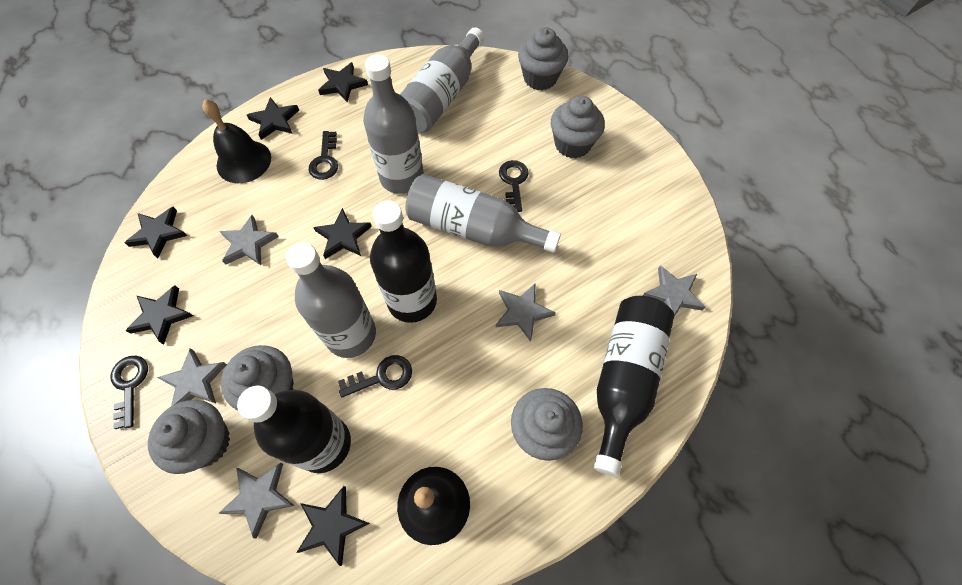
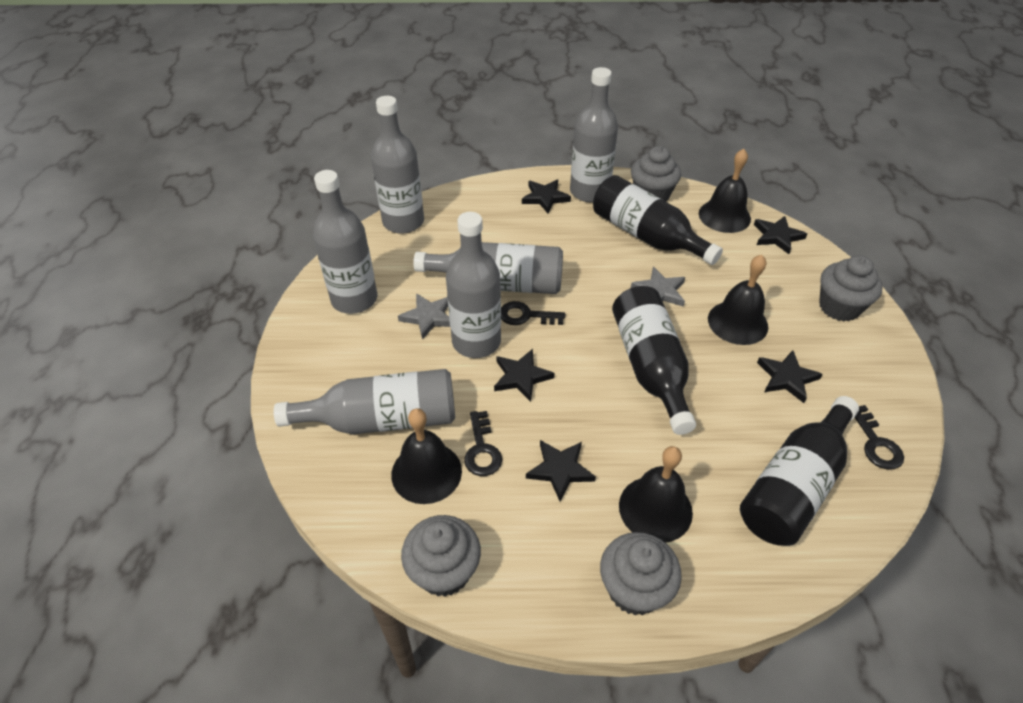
black bell: 2 -> 4
black key: 4 -> 3
black star: 6 -> 5
grey bottle: 4 -> 6
grey cupcake: 5 -> 4
grey star: 5 -> 2

